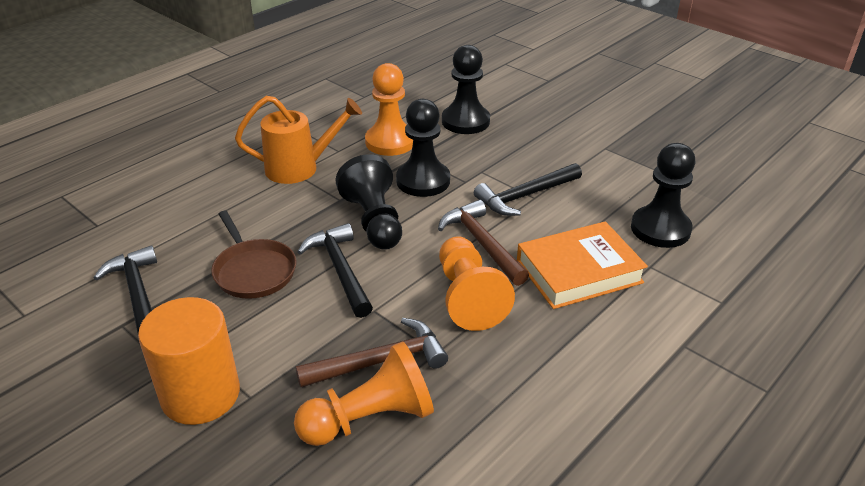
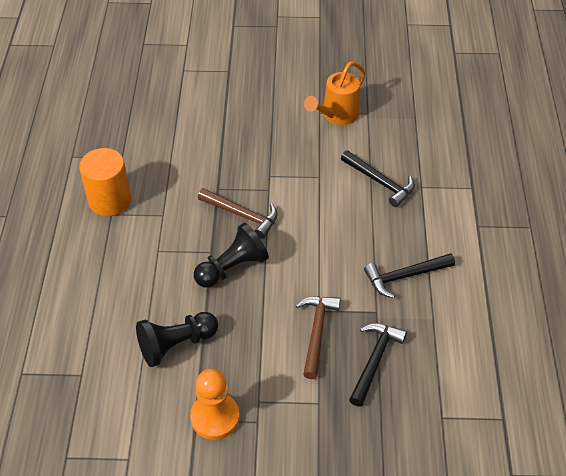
black pawn: 4 -> 2
brown pan: 1 -> 0
orange book: 1 -> 0
orange pawn: 3 -> 1

